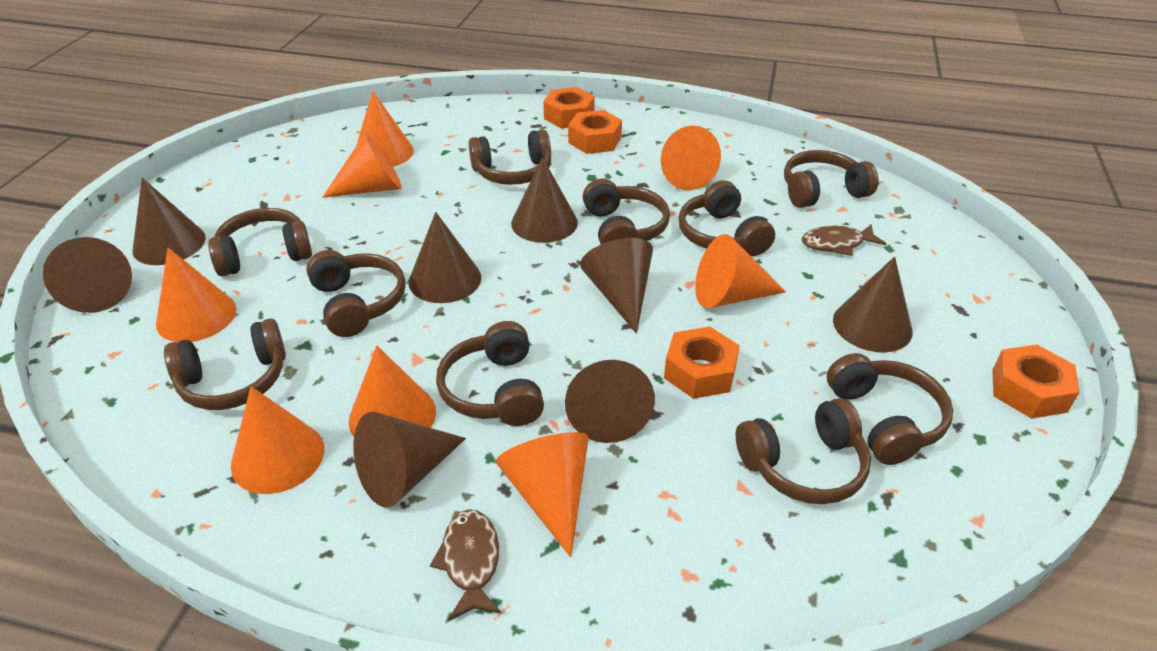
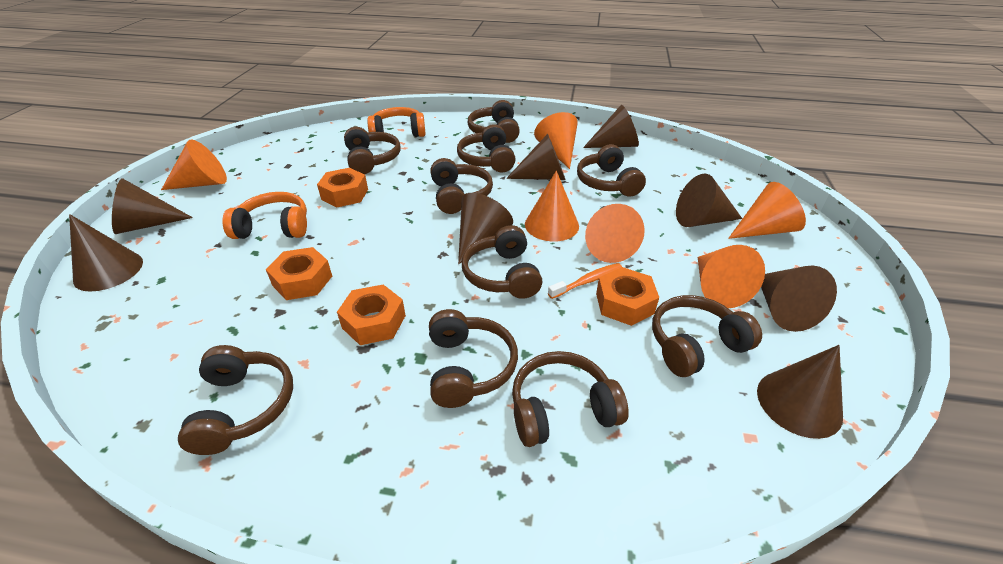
brown fish: 2 -> 0
orange cone: 8 -> 6
orange headphones: 0 -> 2
orange toothbrush: 0 -> 1

